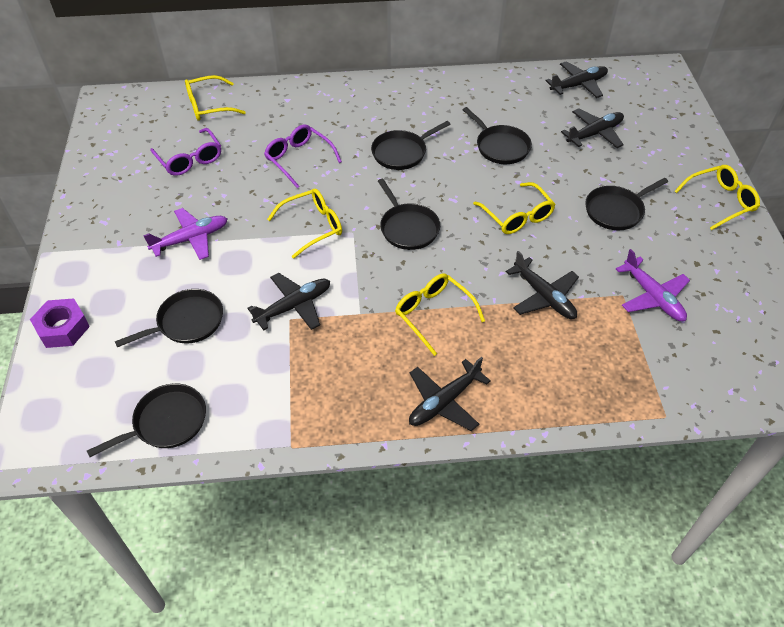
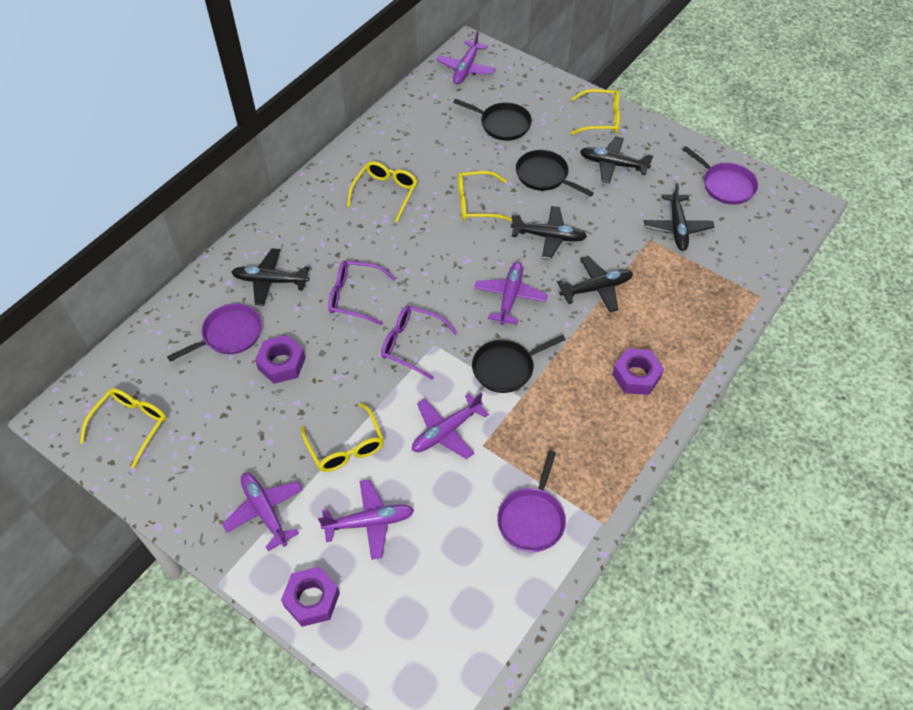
black pan: 6 -> 3
purple nut: 1 -> 3
purple pan: 0 -> 3
purple plane: 2 -> 5

